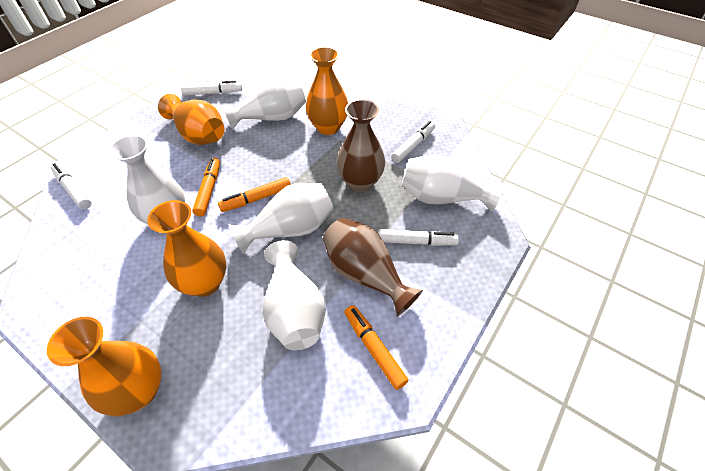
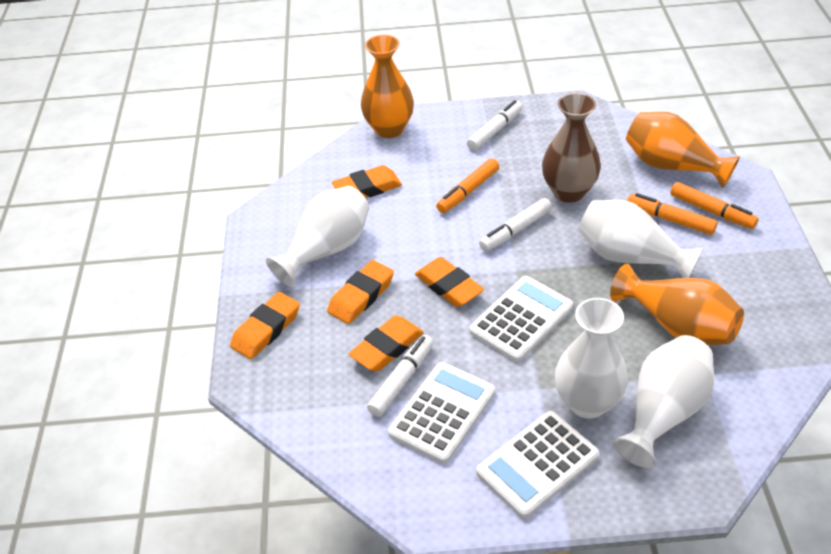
brown vase: 2 -> 1
orange eraser: 0 -> 5
orange vase: 4 -> 3
white calculator: 0 -> 3
white marker: 4 -> 3
white vase: 5 -> 4

